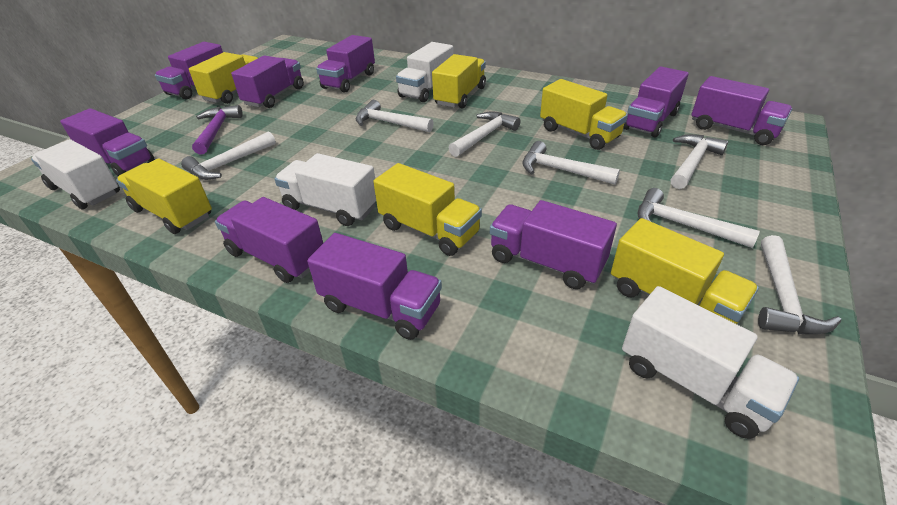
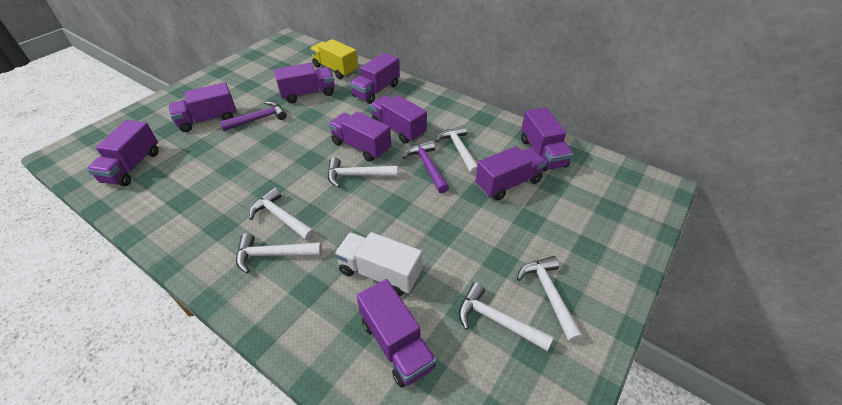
purple hammer: 1 -> 2
white hammer: 7 -> 6
white truck: 4 -> 1
yellow truck: 6 -> 1

